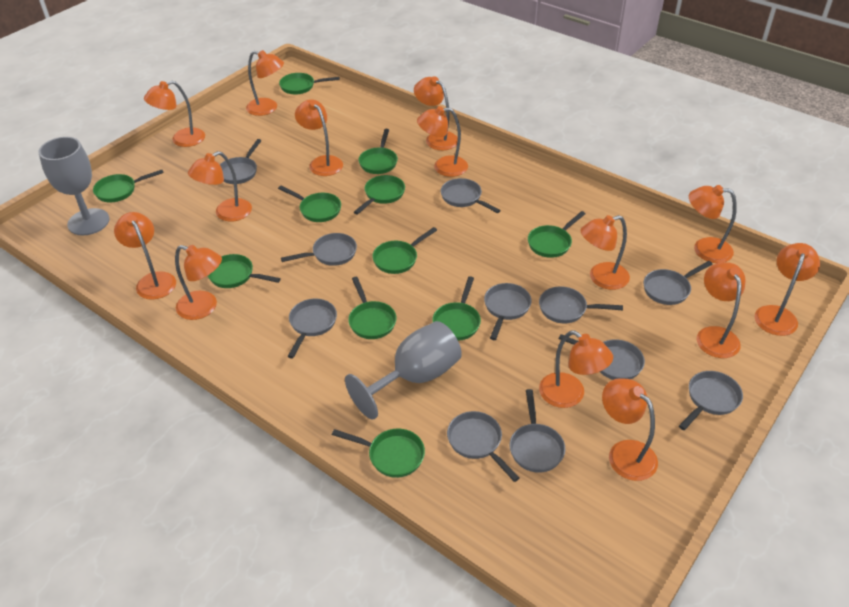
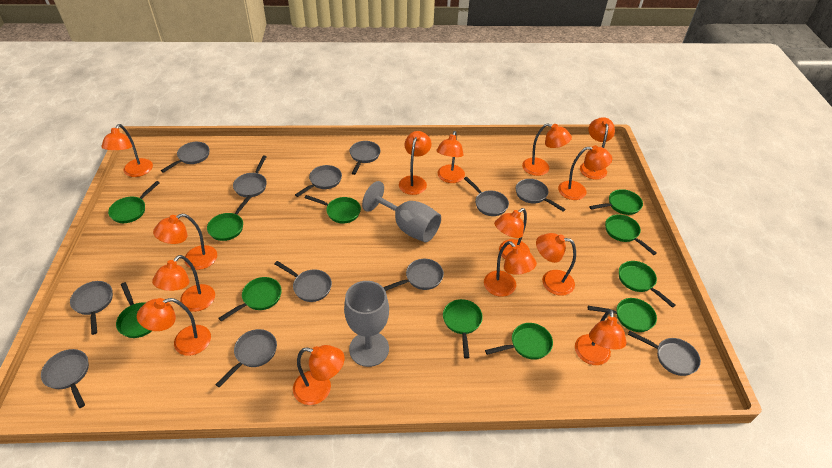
grey pan: 11 -> 12

